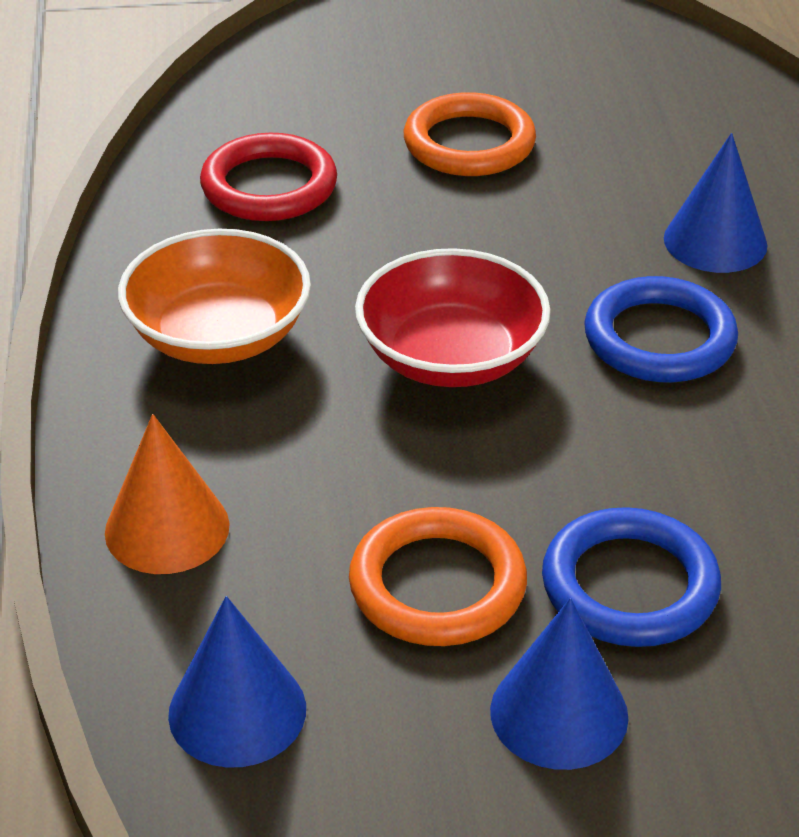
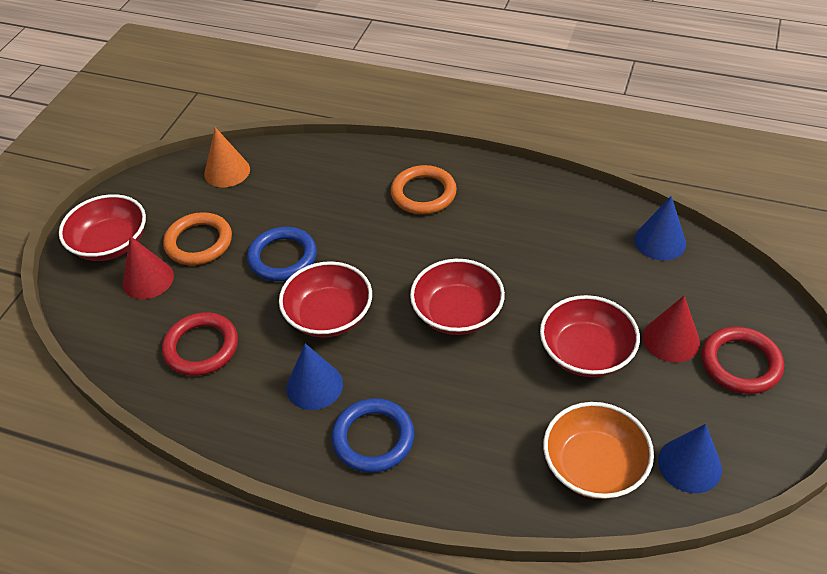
red bowl: 1 -> 4
red cone: 0 -> 2
red ring: 1 -> 2

